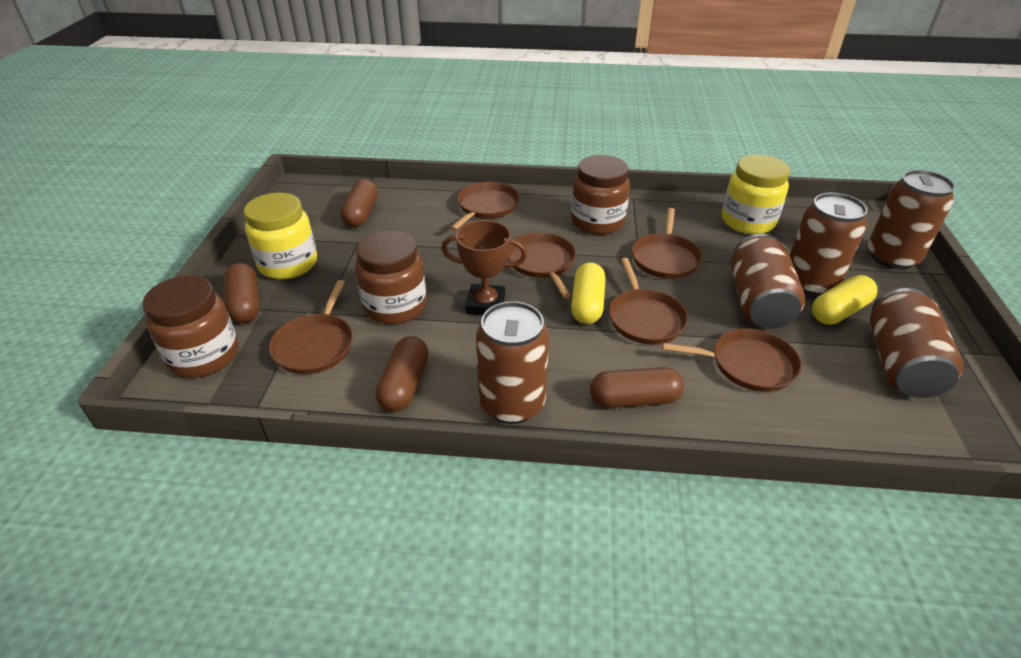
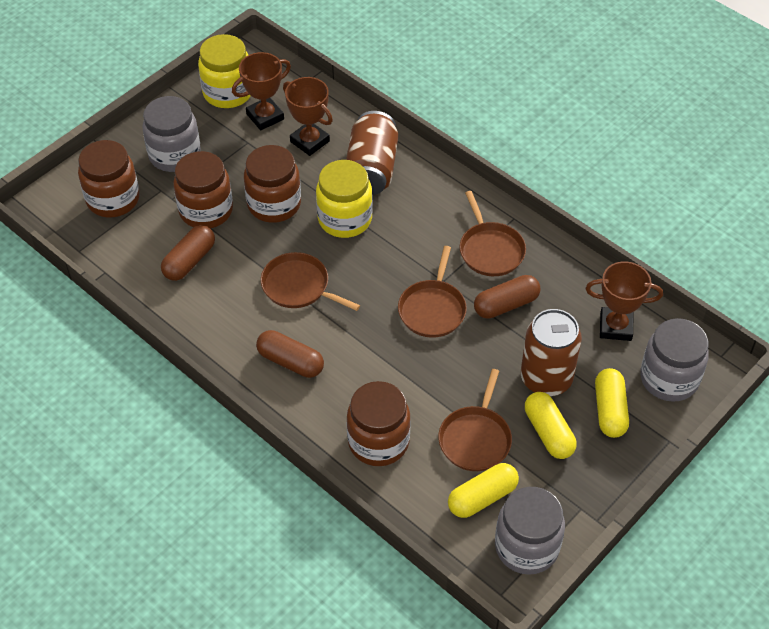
brown can: 5 -> 2
brown capsule: 4 -> 3
brown jar: 3 -> 4
brown pan: 6 -> 4
brown trophy: 1 -> 3
grey jar: 0 -> 3
yellow capsule: 2 -> 3

